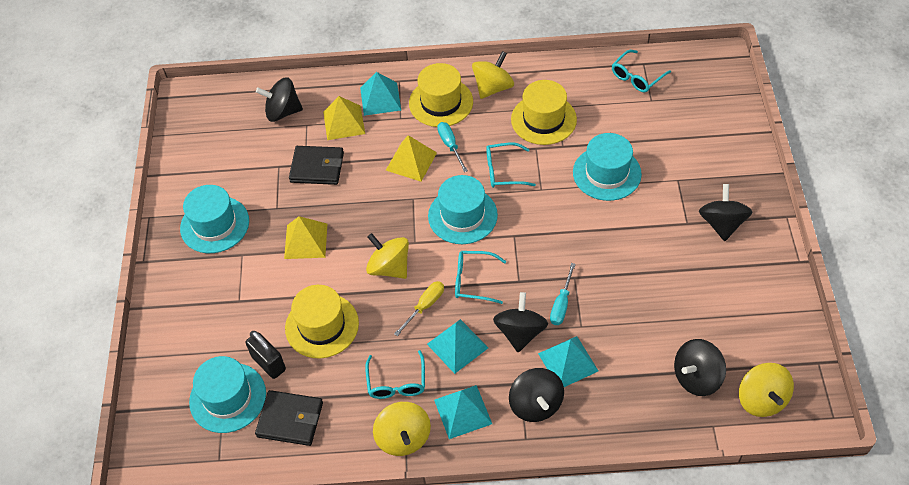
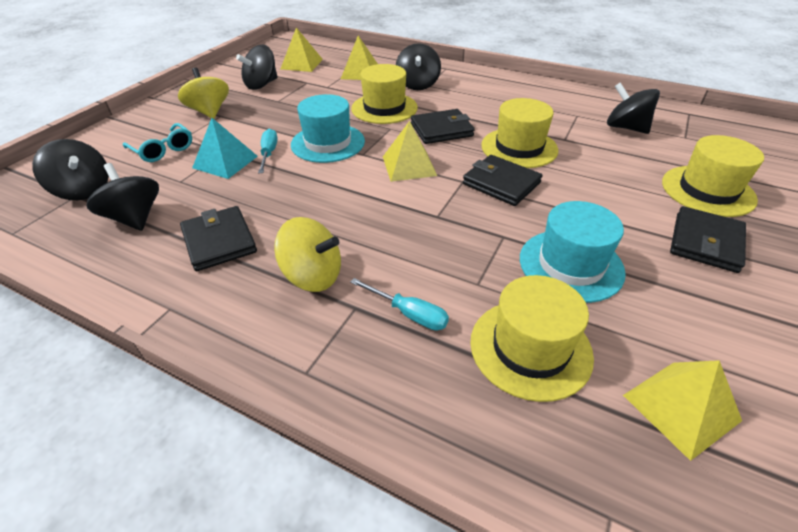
black padlock: 1 -> 0
black wallet: 2 -> 4
turquoise glasses: 4 -> 1
turquoise hat: 4 -> 2
turquoise pyramid: 4 -> 1
yellow hat: 3 -> 4
yellow pyramid: 3 -> 4
yellow screwdriver: 1 -> 0
yellow spinning top: 4 -> 2

